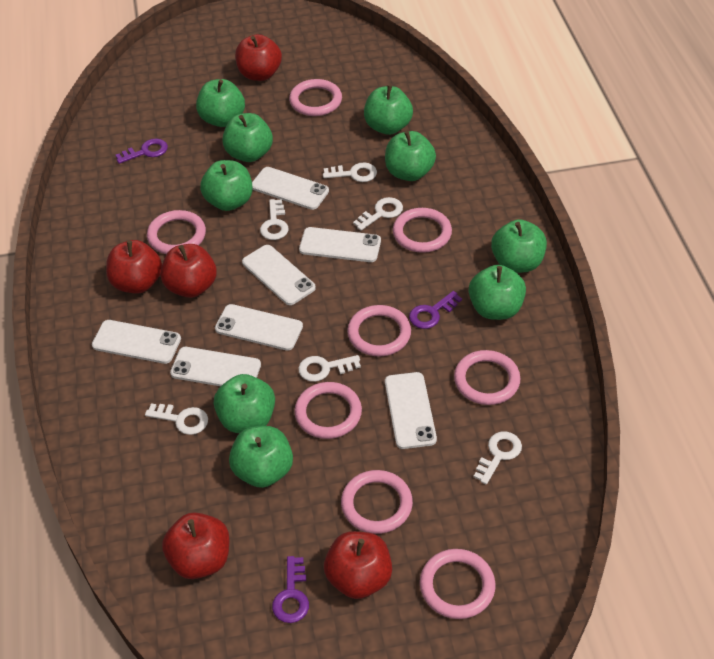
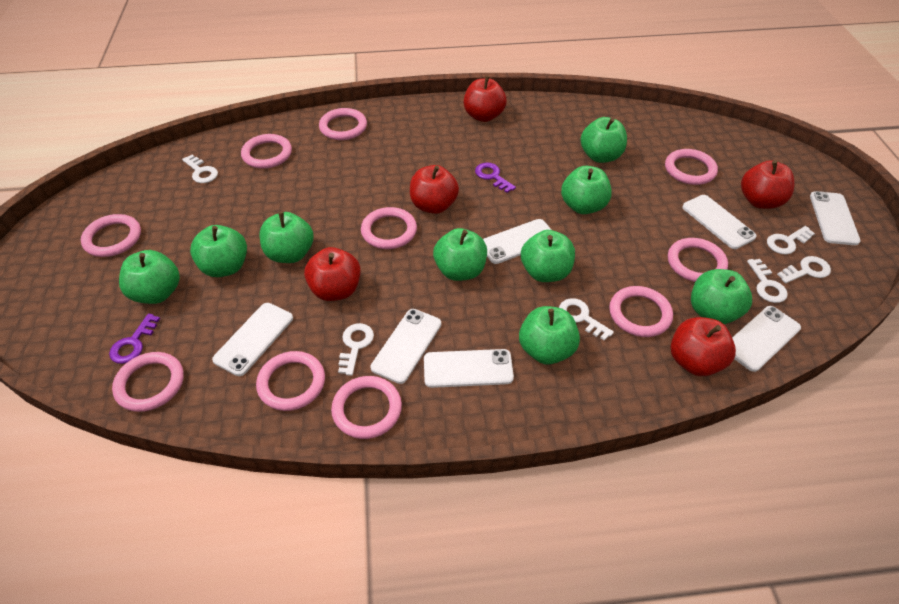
pink ring: 8 -> 10
purple key: 3 -> 2

